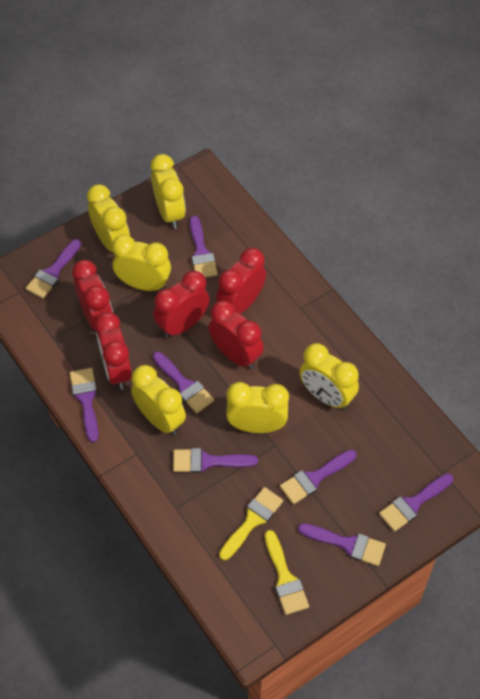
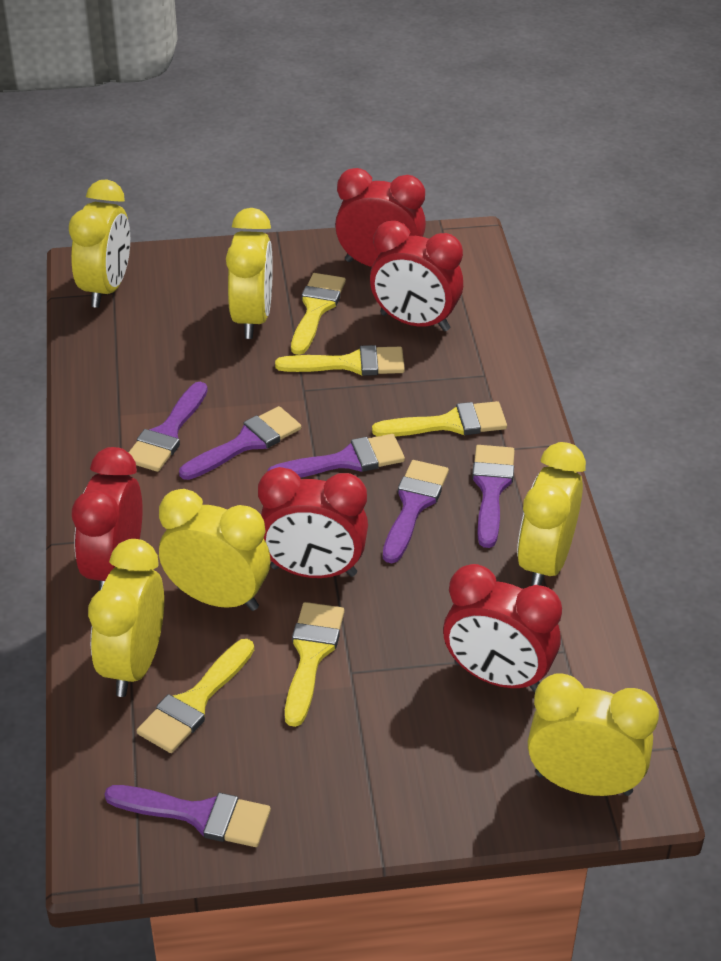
purple brush: 8 -> 6
yellow brush: 2 -> 5

